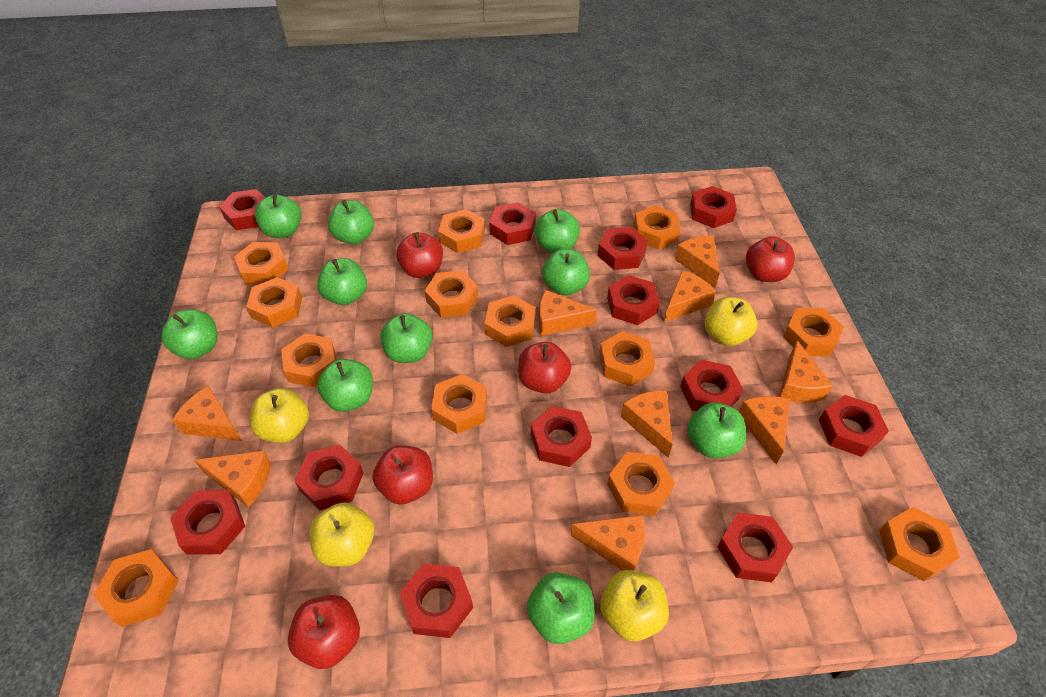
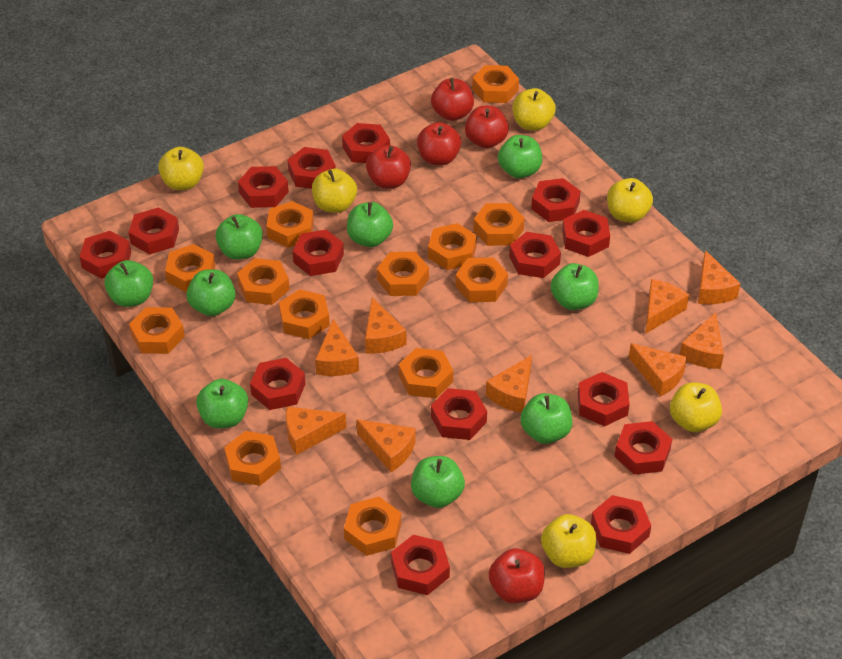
green apple: 10 -> 9
red nut: 12 -> 15
yellow apple: 4 -> 6

